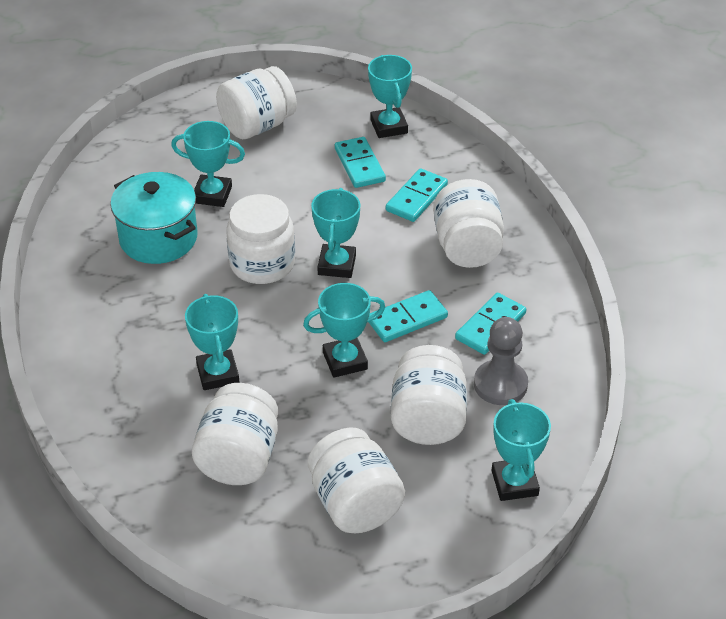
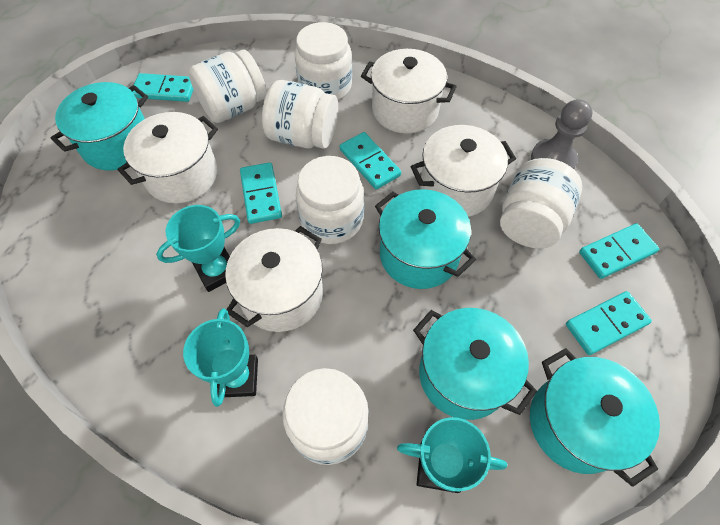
turquoise domino: 4 -> 5
turquoise pot: 1 -> 4
turquoise trophy: 6 -> 3
white pot: 0 -> 4

